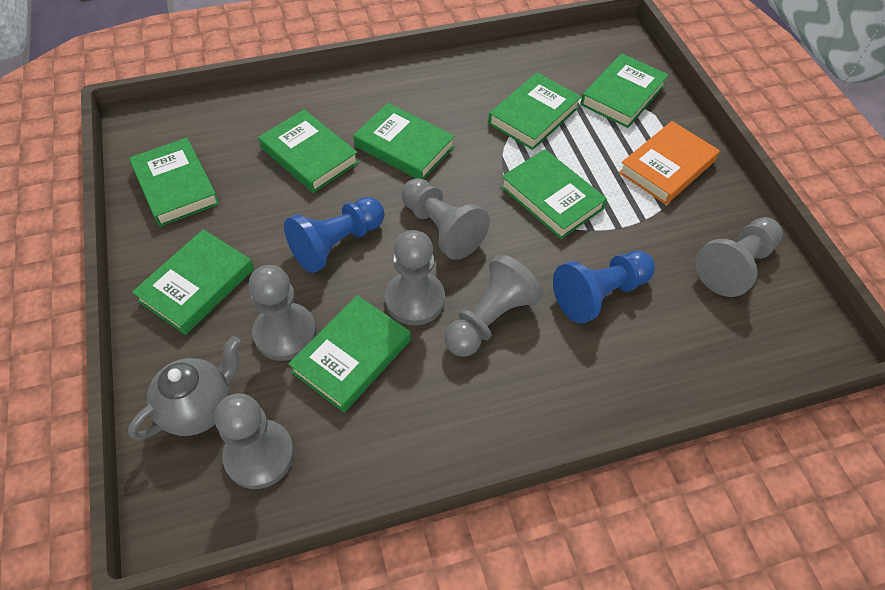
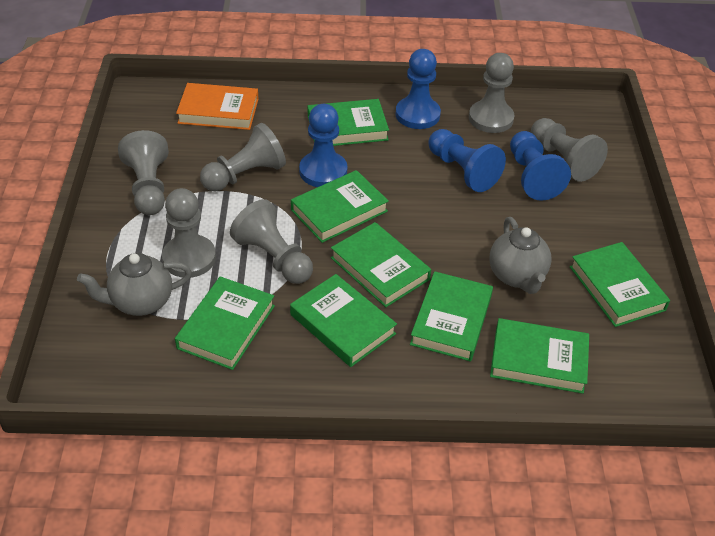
blue pawn: 2 -> 4
grey teapot: 1 -> 2

